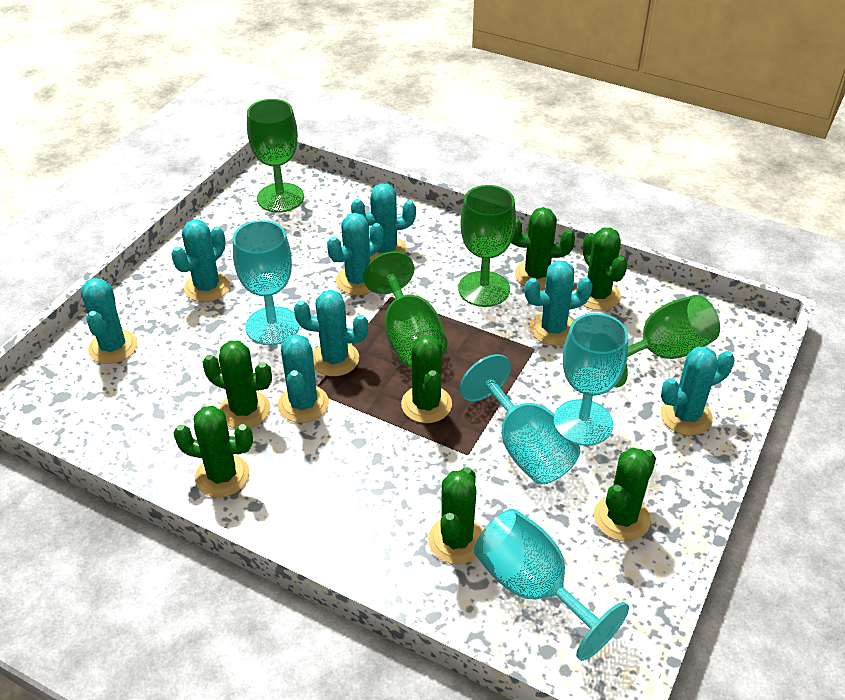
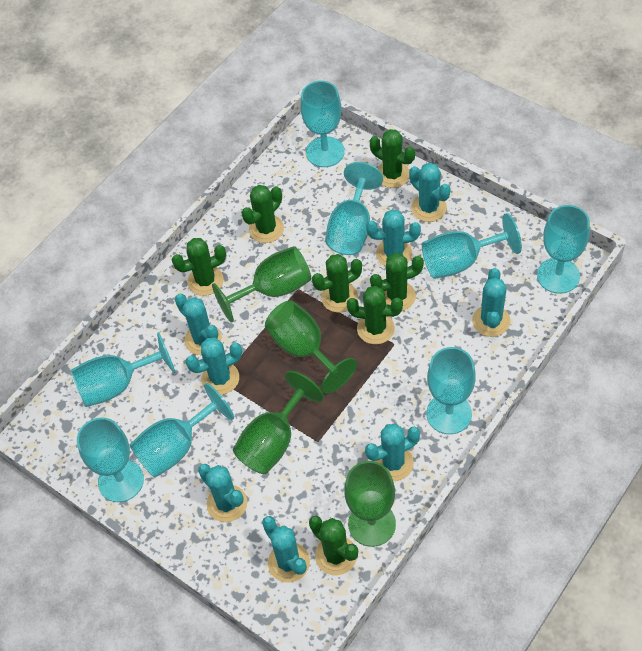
turquoise goblet: 4 -> 8

